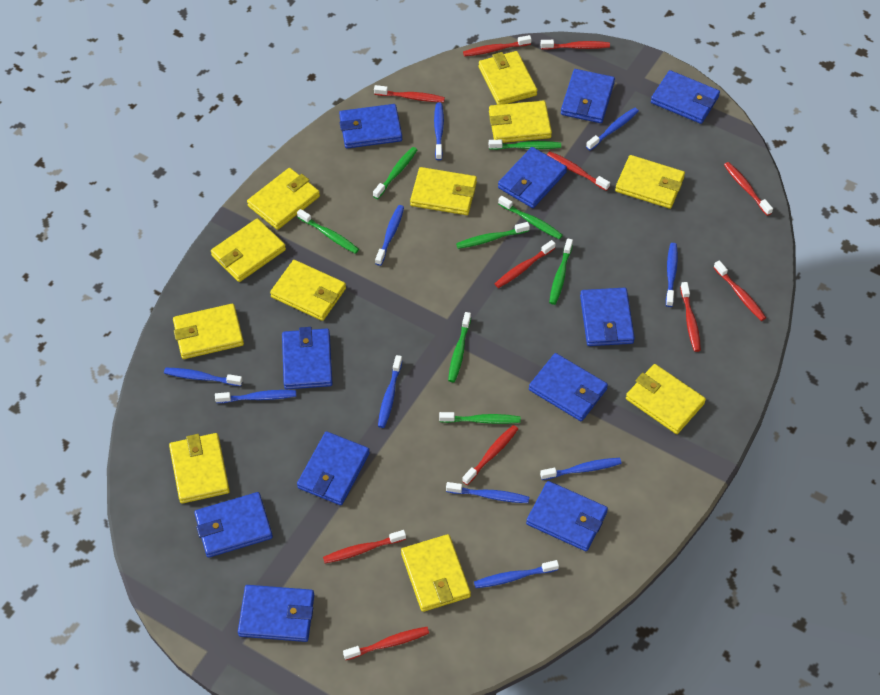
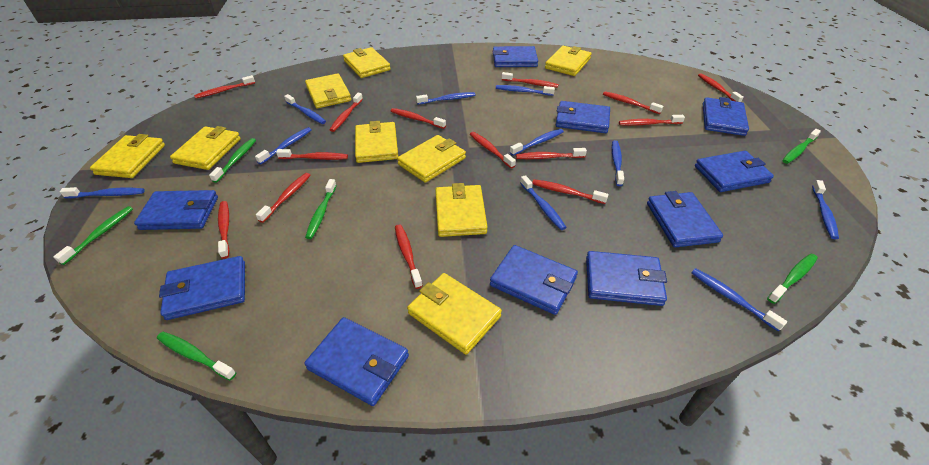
blue wallet: 11 -> 10
green toothbrush: 8 -> 6
red toothbrush: 11 -> 14
yellow wallet: 11 -> 9

